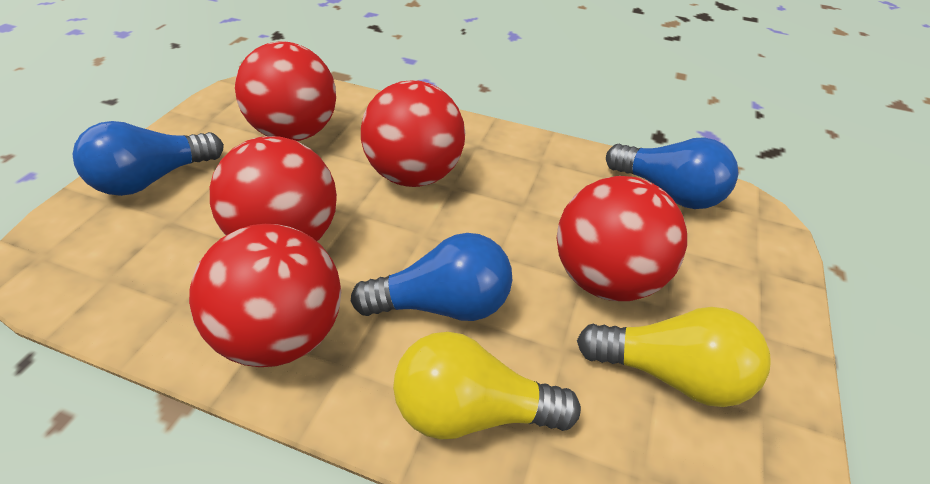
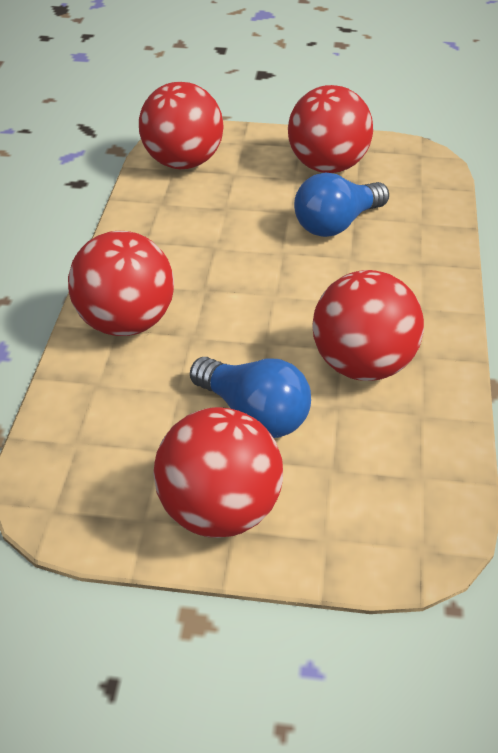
blue light bulb: 3 -> 2
yellow light bulb: 2 -> 0

